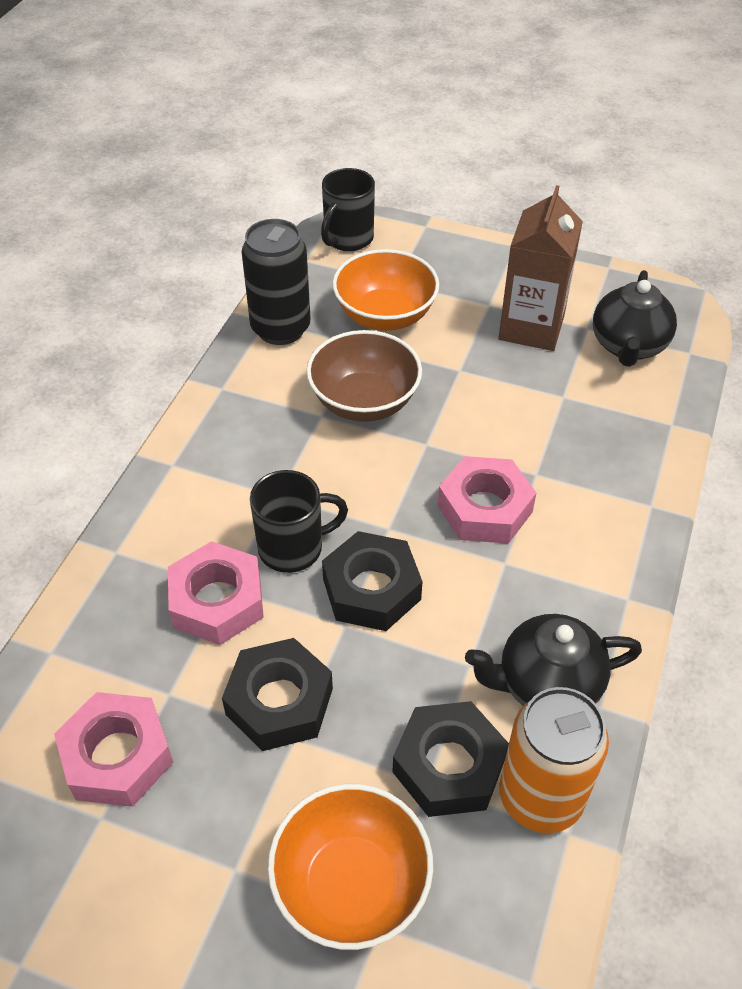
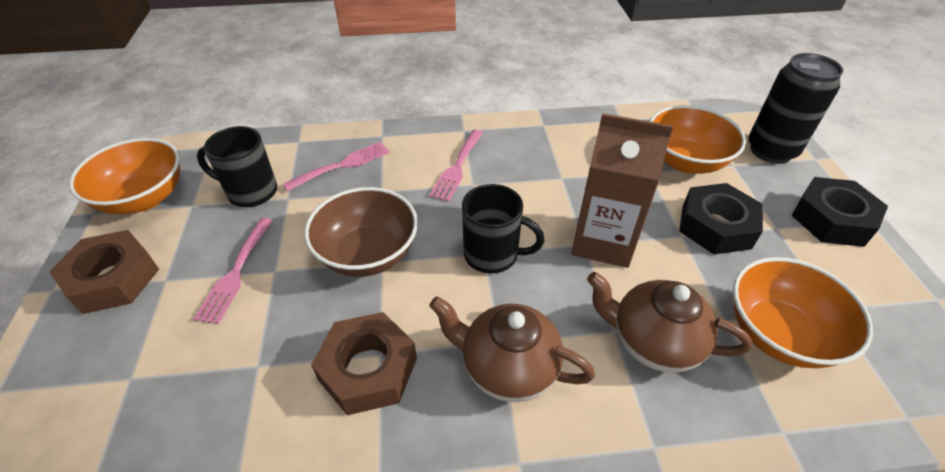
black nut: 3 -> 2
black teapot: 2 -> 0
brown nut: 0 -> 2
brown teapot: 0 -> 2
orange bowl: 2 -> 3
orange can: 1 -> 0
pink fork: 0 -> 3
pink nut: 3 -> 0

